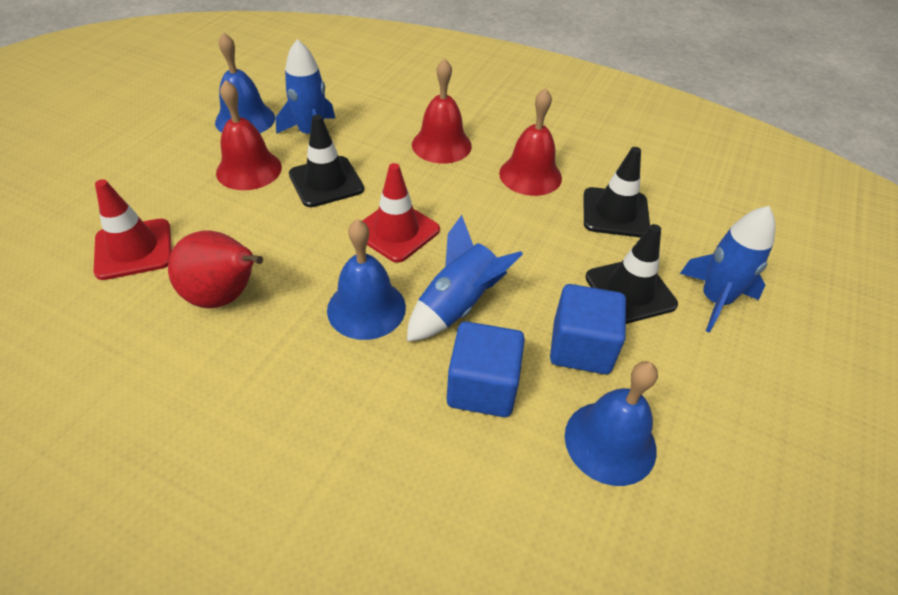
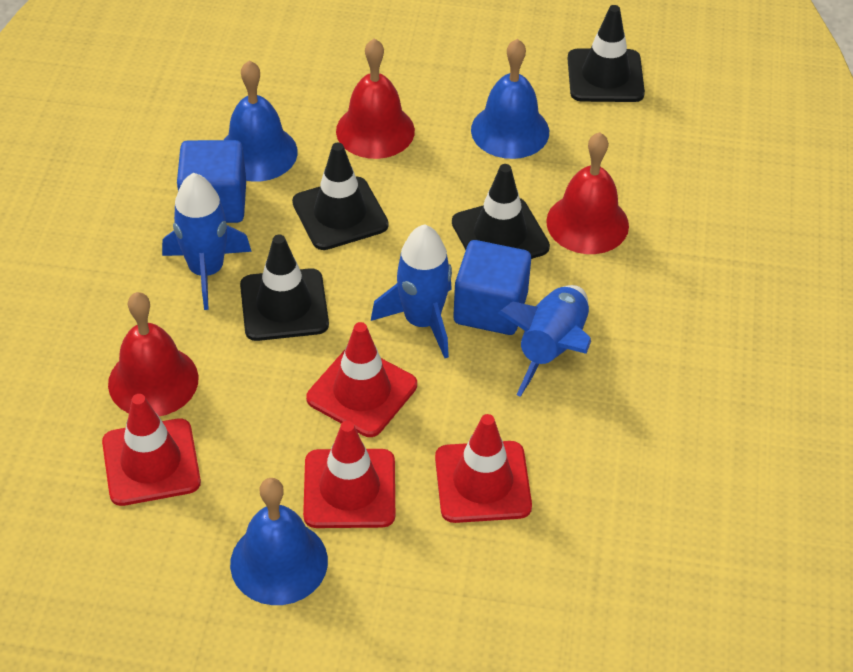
black traffic cone: 3 -> 4
red pear: 1 -> 0
red traffic cone: 2 -> 4

